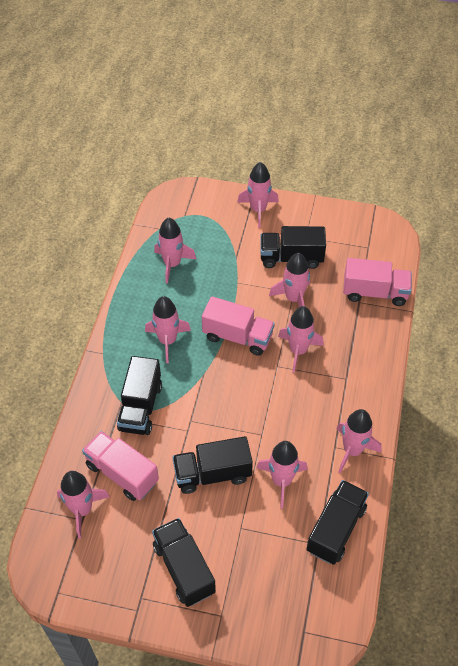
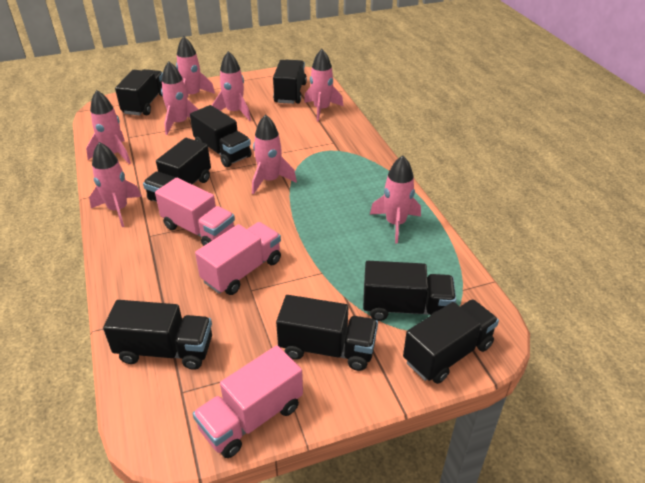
black truck: 5 -> 8

